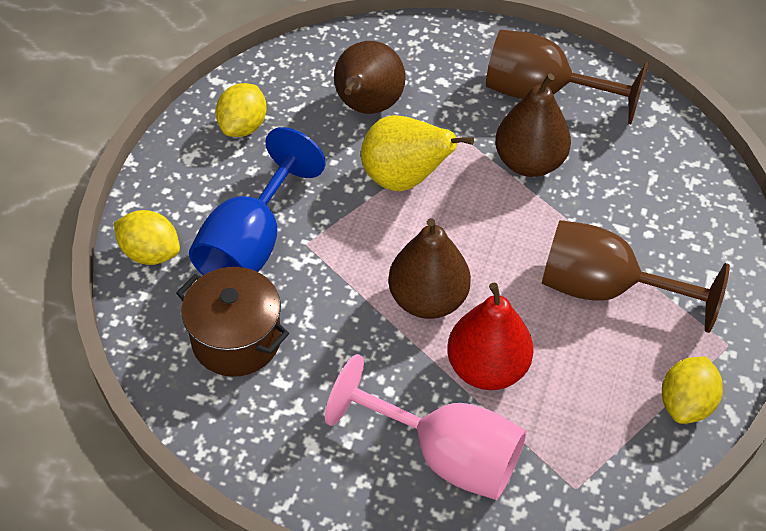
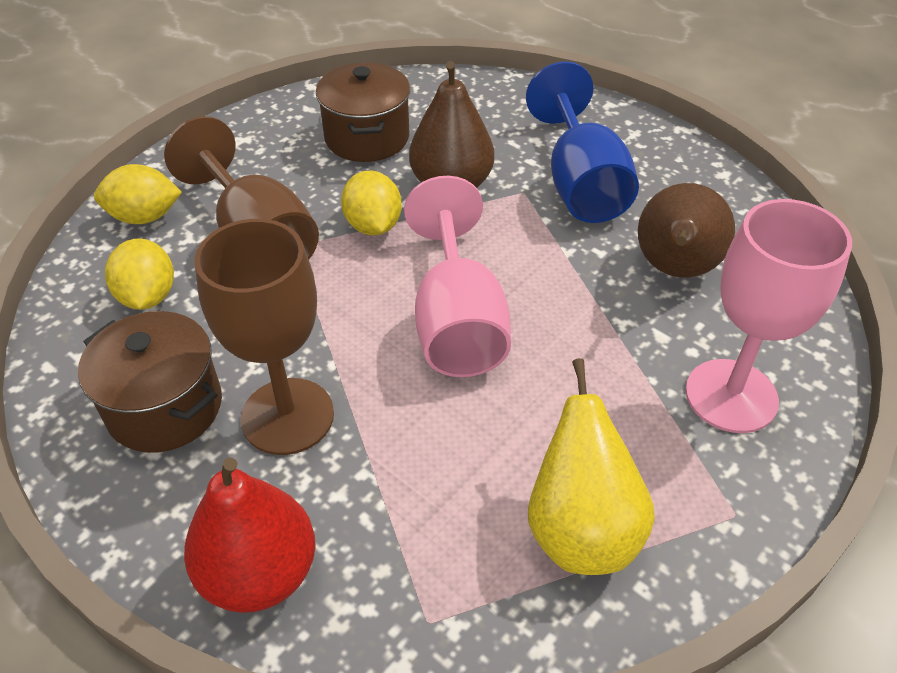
brown pear: 3 -> 2
brown pot: 1 -> 2
pink goblet: 1 -> 2

